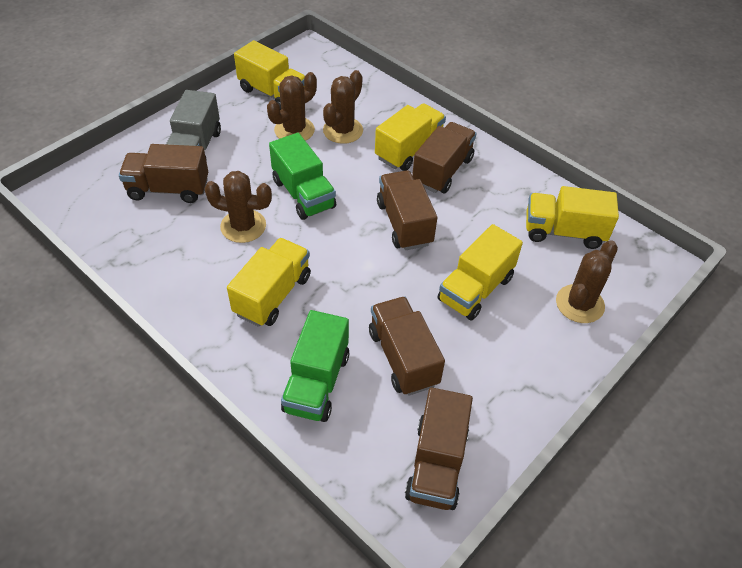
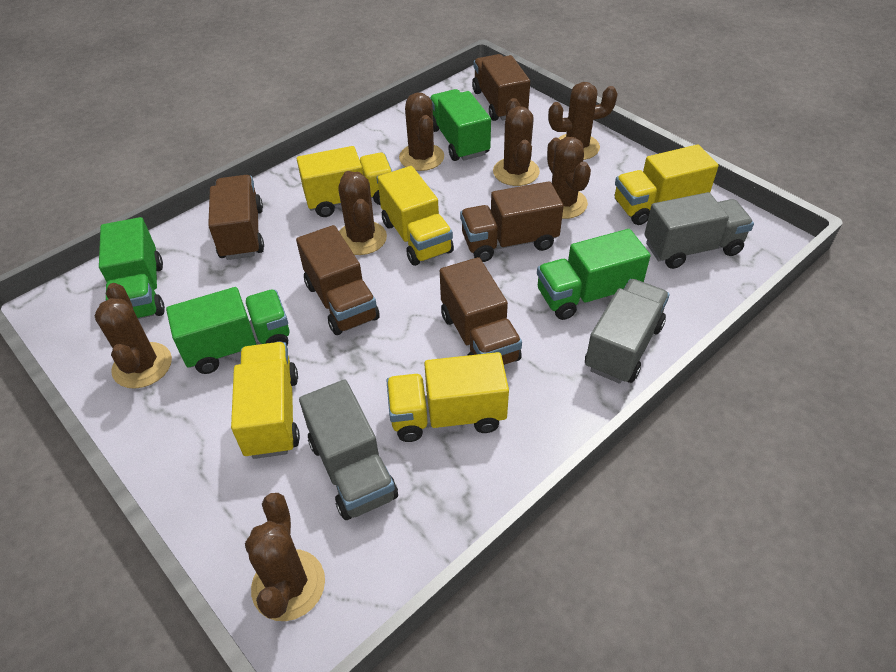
brown cactus: 4 -> 7
green truck: 2 -> 4
grey truck: 1 -> 3

